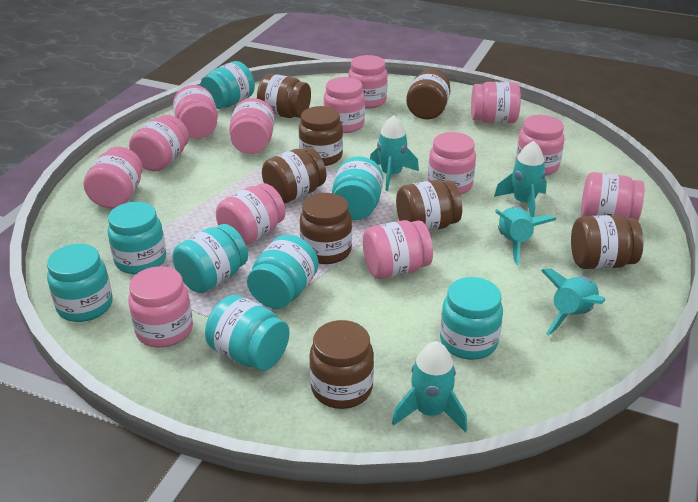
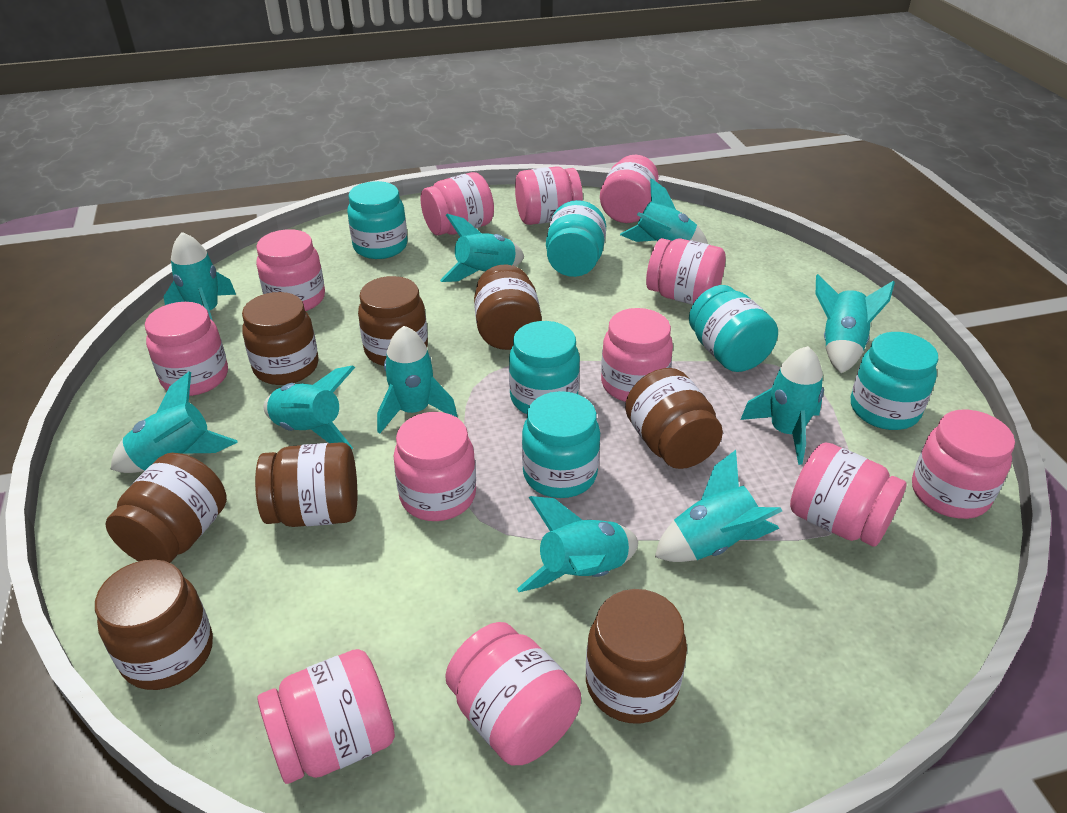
pink jar: 13 -> 12
turquoise jar: 8 -> 6
turquoise rocket: 5 -> 10

